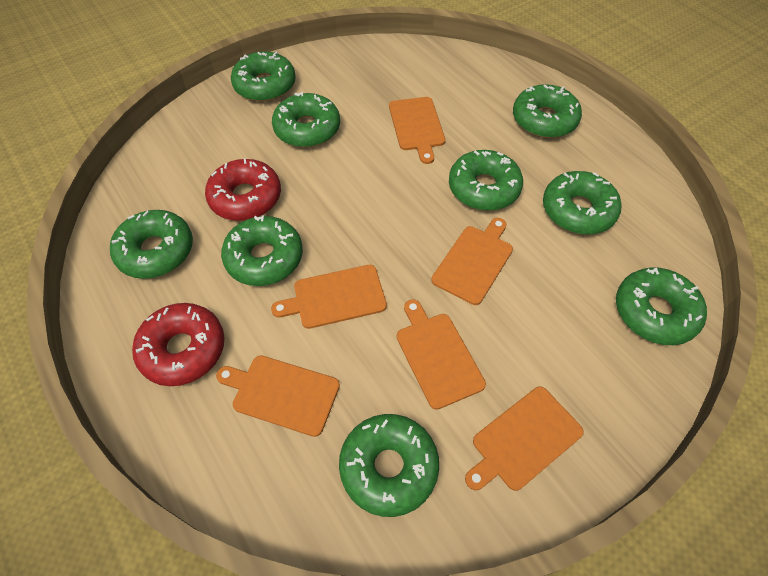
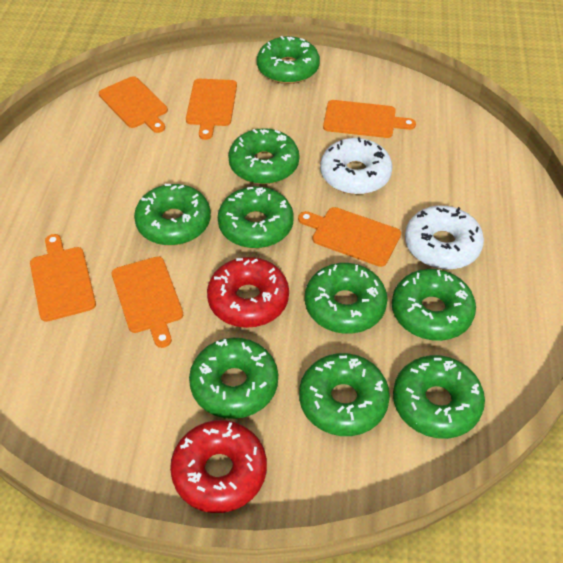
white donut: 0 -> 2

